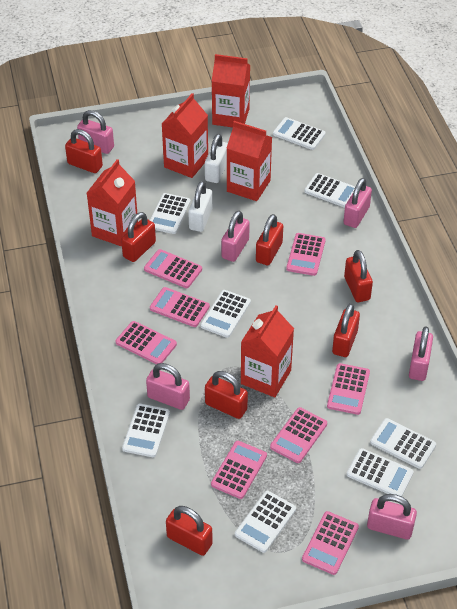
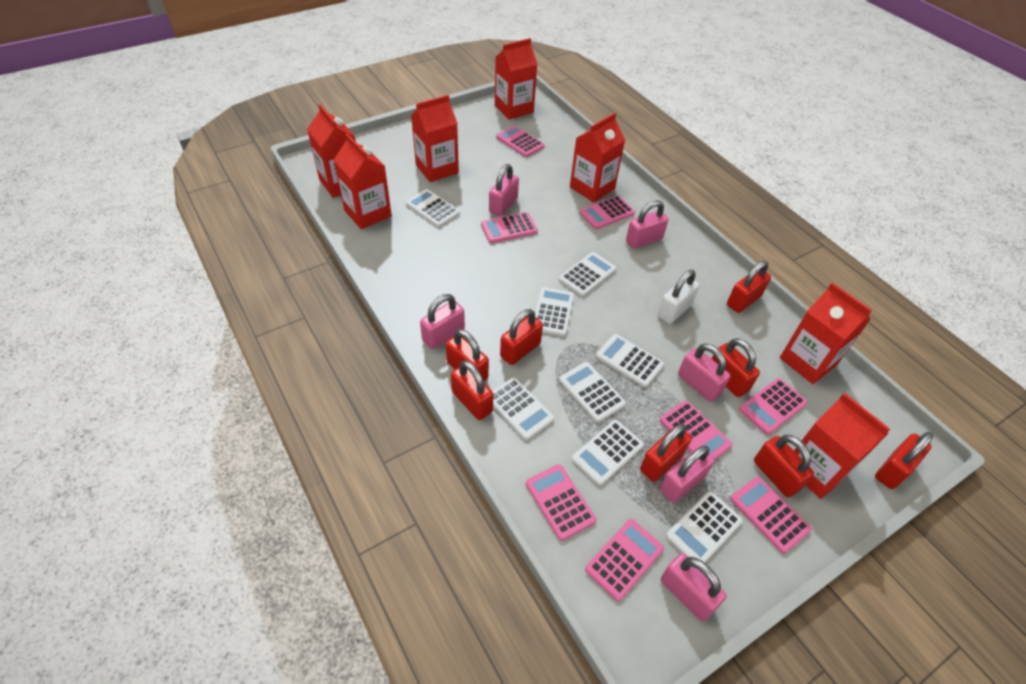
red carton: 5 -> 7
red padlock: 7 -> 8
white padlock: 2 -> 1

